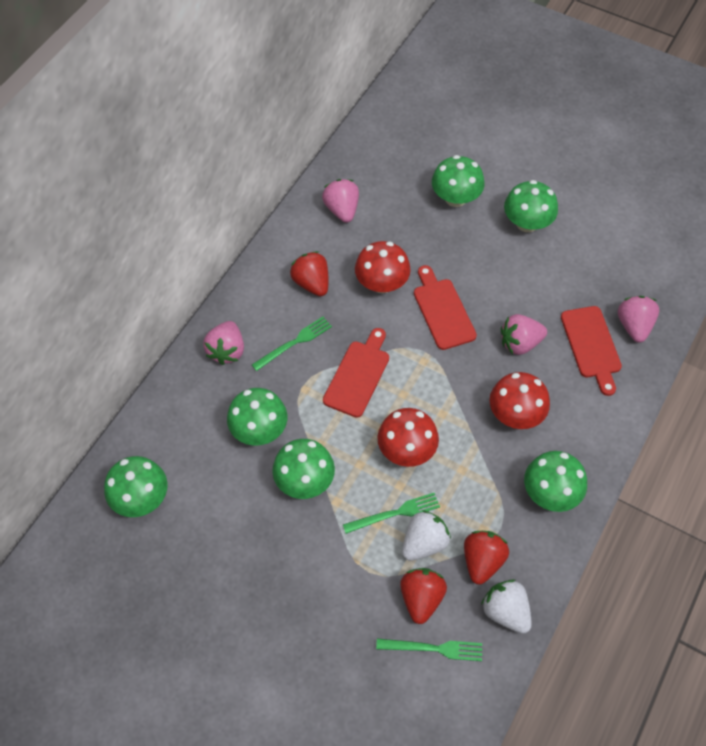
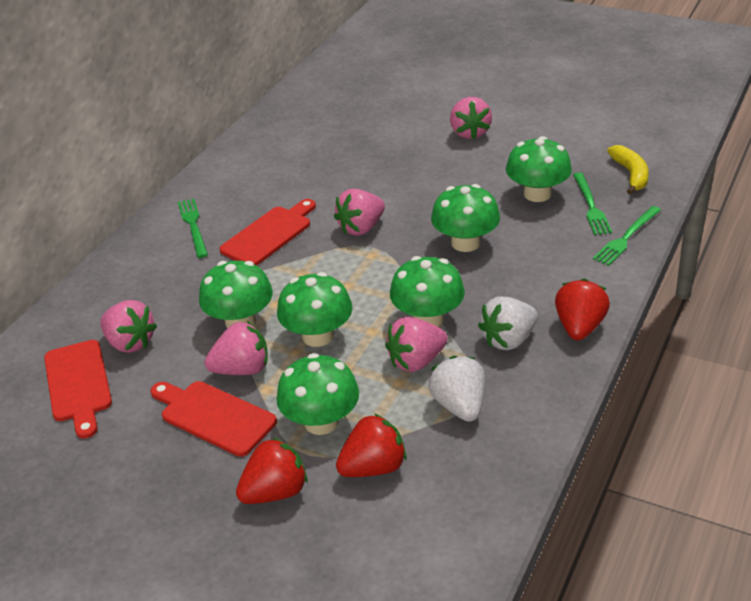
pink strawberry: 4 -> 5
red mushroom: 3 -> 0
yellow banana: 0 -> 1

